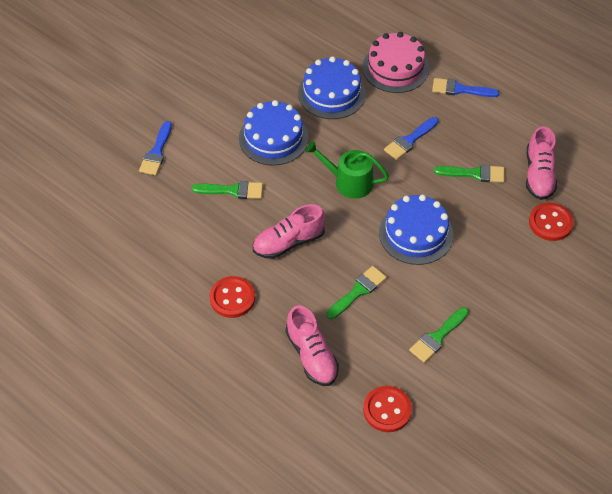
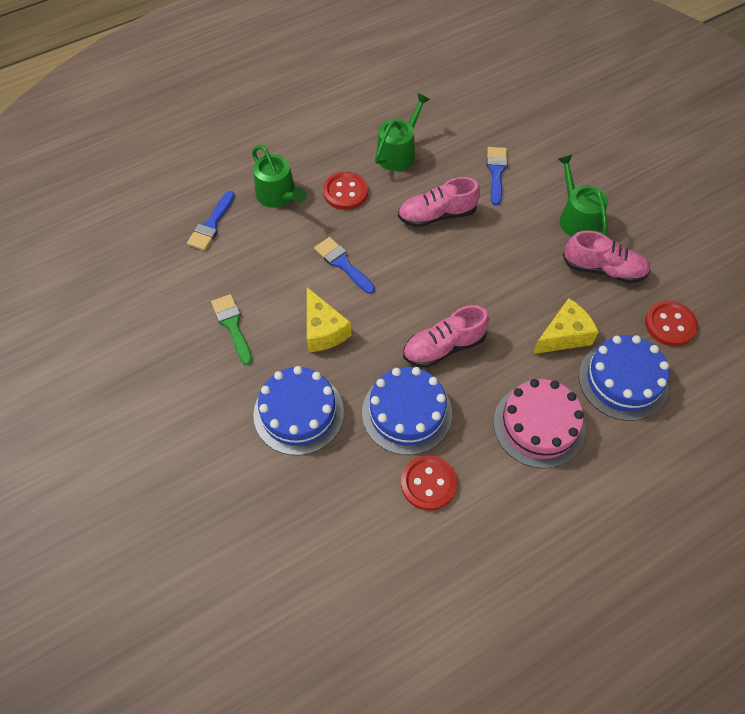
green brush: 4 -> 1
green watering can: 1 -> 3
yellow cheese: 0 -> 2

